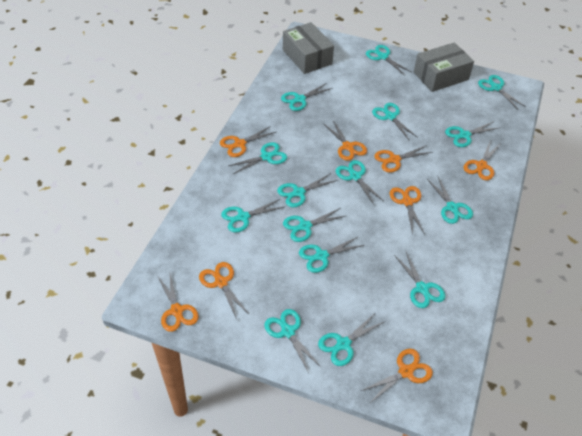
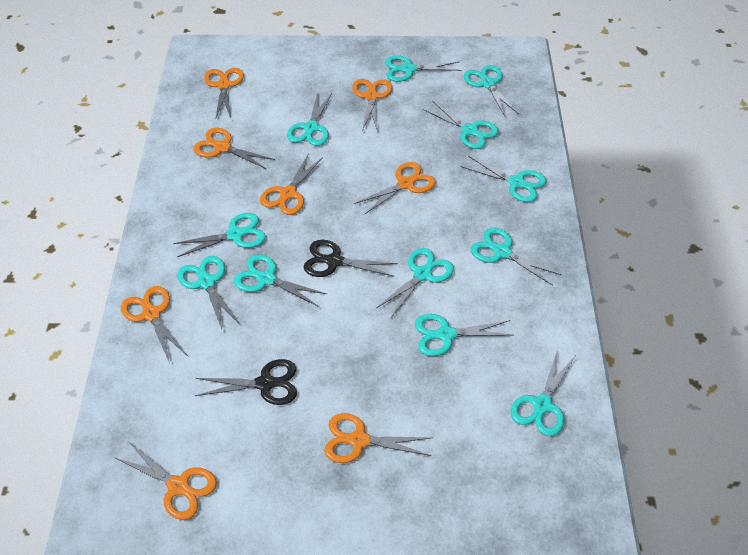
black scissors: 0 -> 2
grey box: 2 -> 0
turquoise scissors: 15 -> 12

